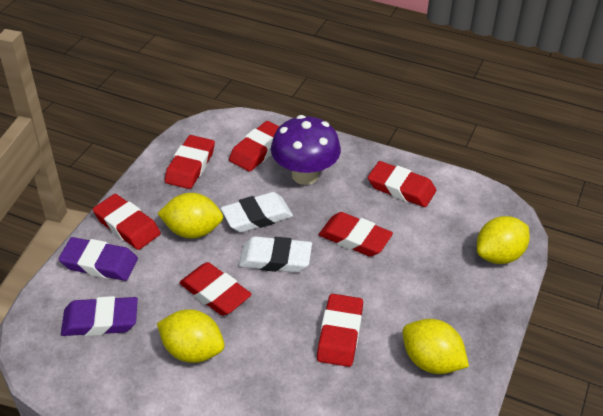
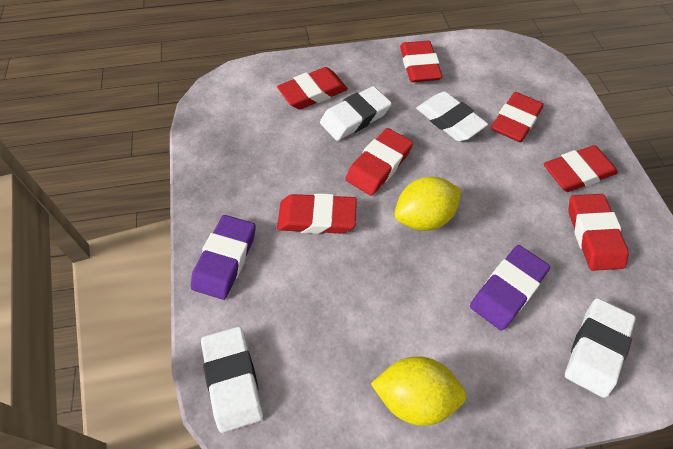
purple mushroom: 1 -> 0
white eraser: 2 -> 4
yellow lemon: 4 -> 2

